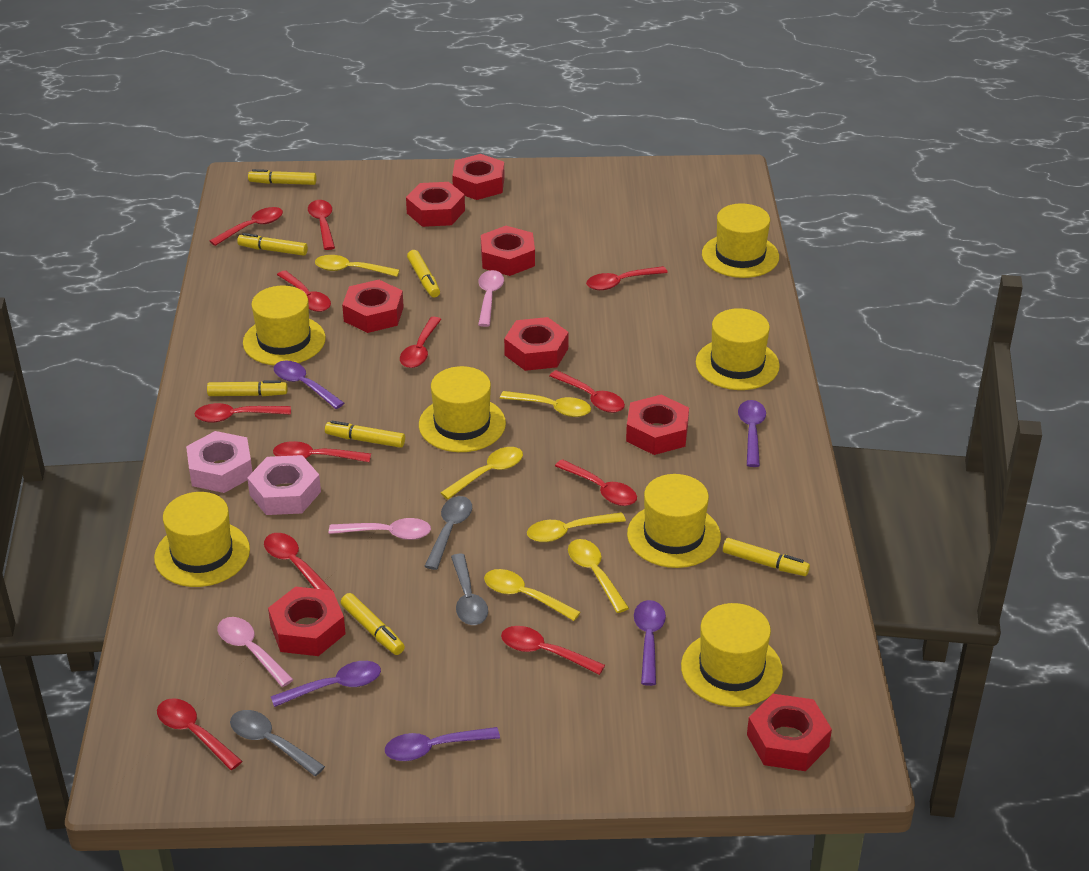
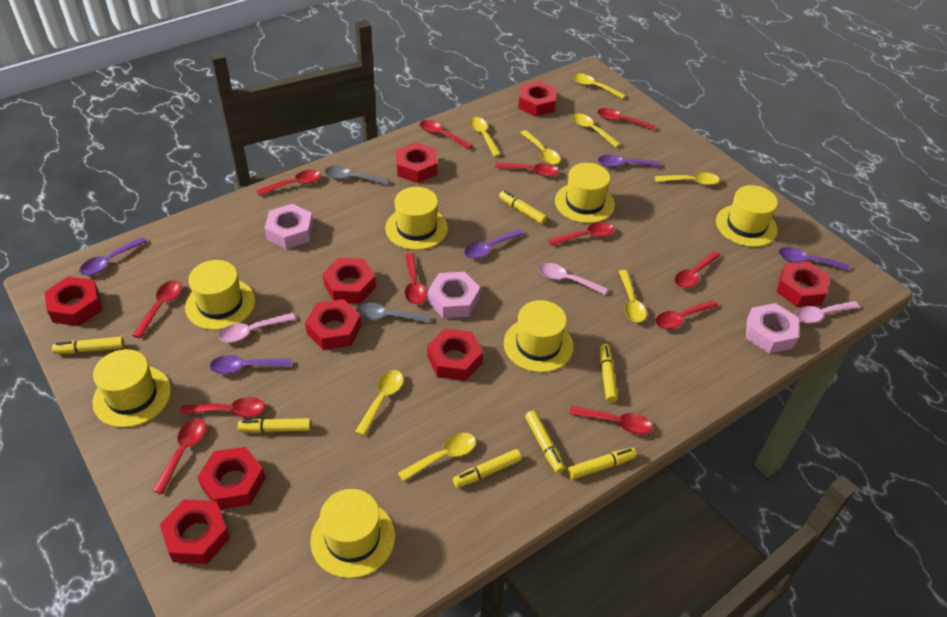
grey spoon: 3 -> 2
pink nut: 2 -> 3
red nut: 8 -> 9
yellow spoon: 6 -> 8

